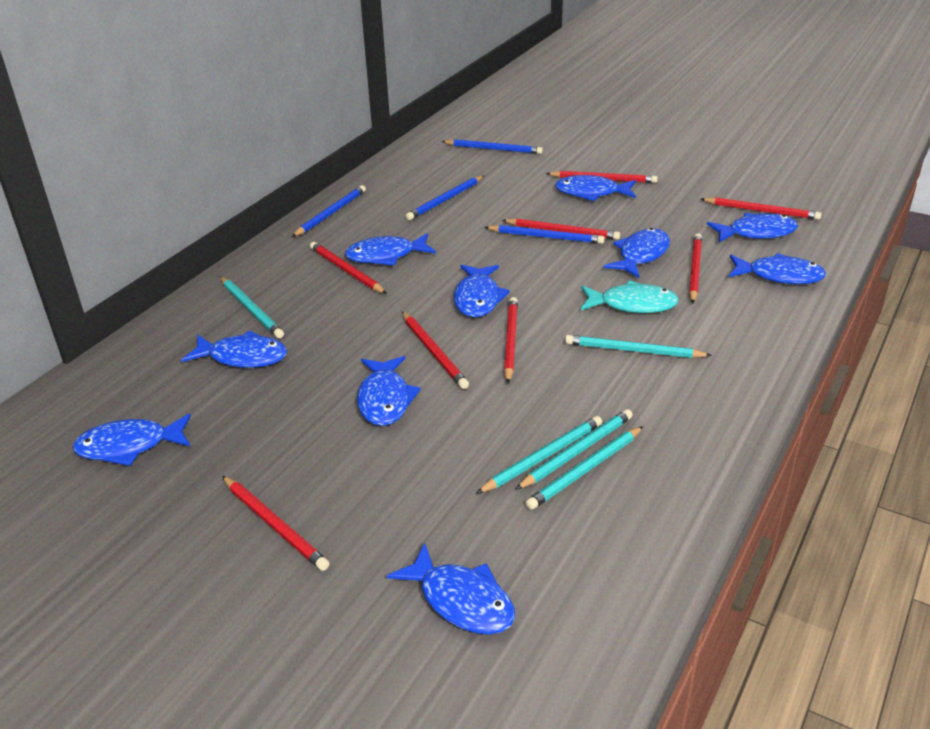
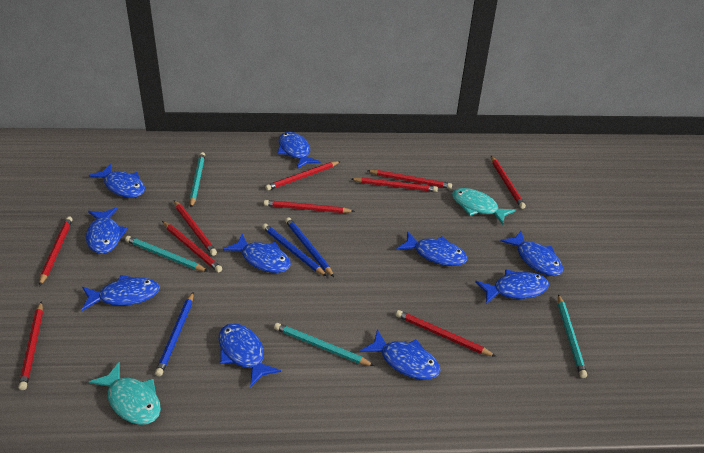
blue pencil: 4 -> 3
red pencil: 8 -> 10
turquoise fish: 1 -> 2
turquoise pencil: 5 -> 4

